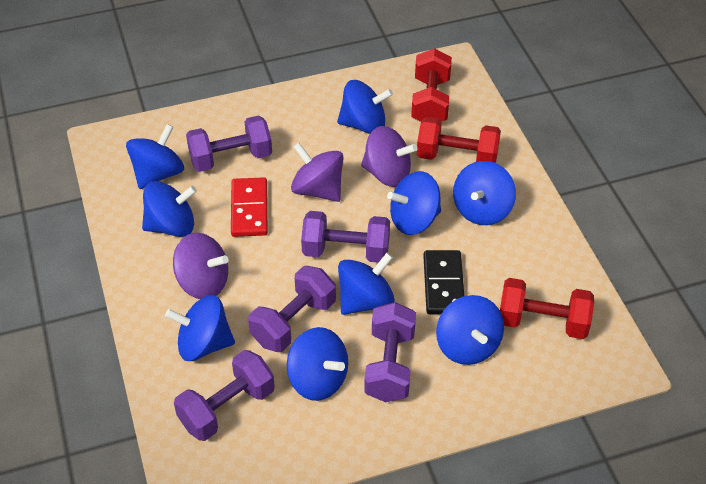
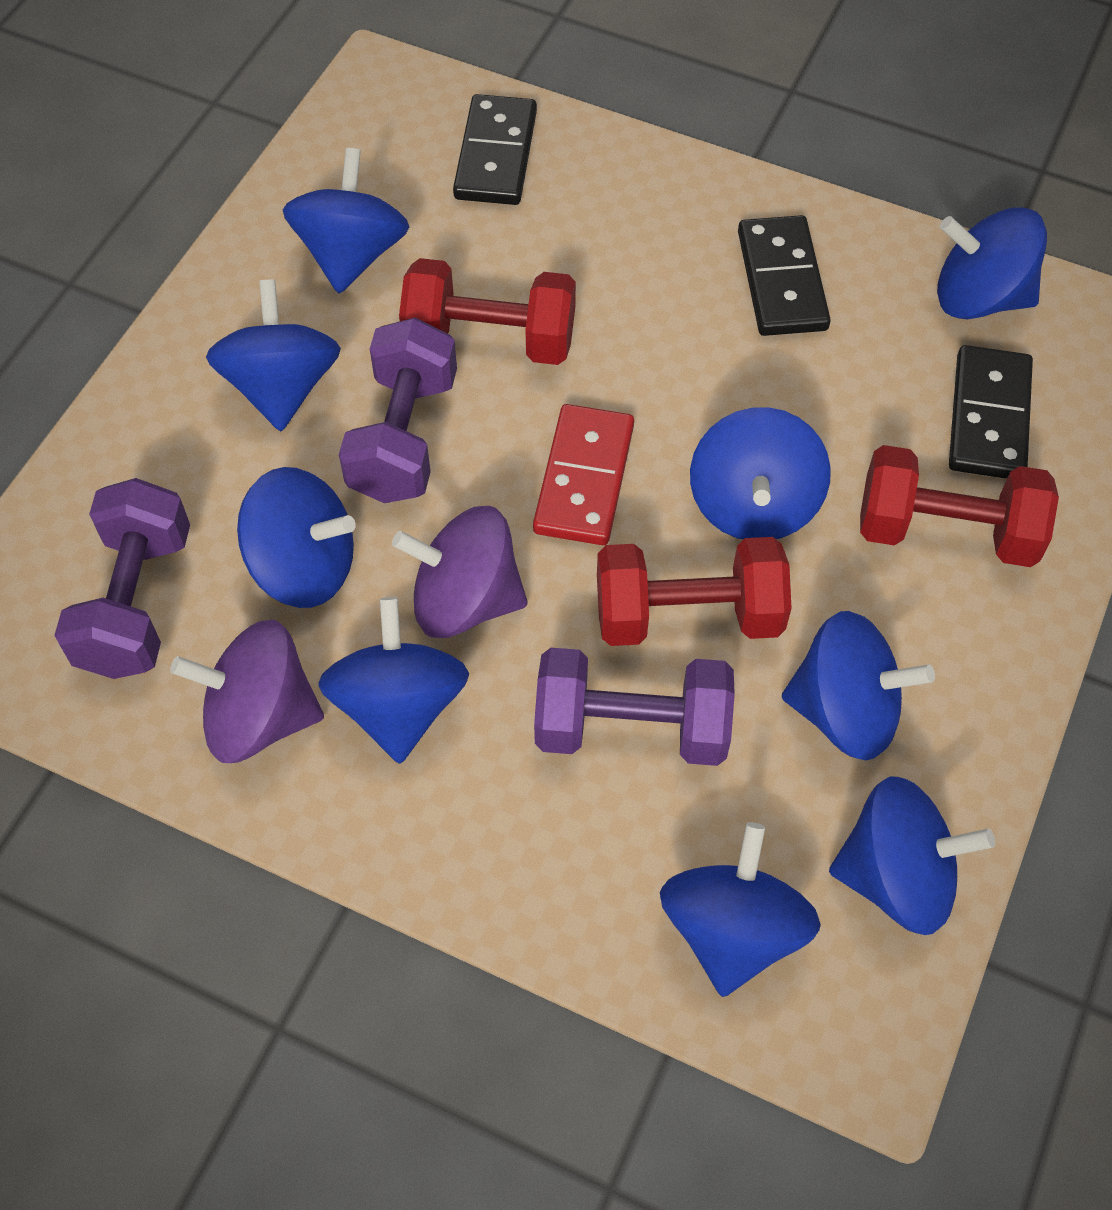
black domino: 1 -> 3
purple dumbbell: 5 -> 3
purple spinning top: 3 -> 2

